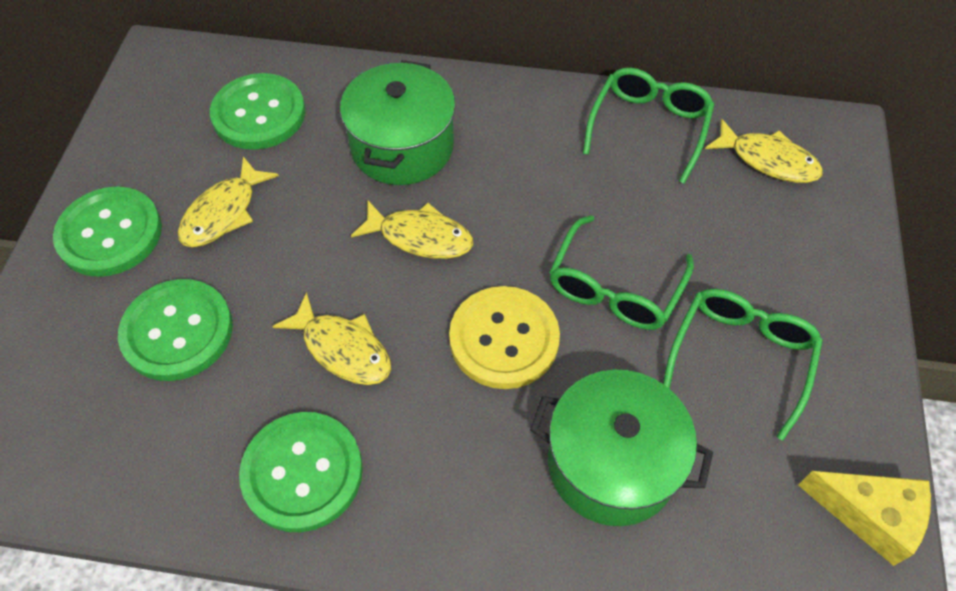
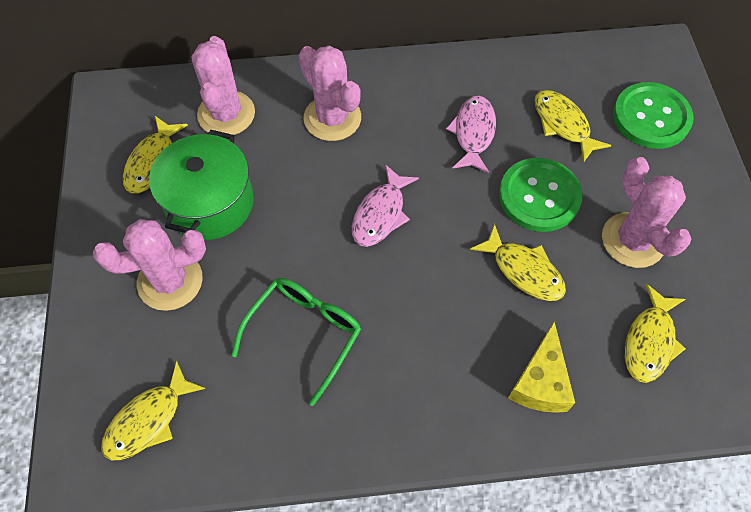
green button: 4 -> 2
green glasses: 3 -> 1
green pot: 2 -> 1
pink cactus: 0 -> 4
pink fish: 0 -> 2
yellow button: 1 -> 0
yellow fish: 4 -> 5

